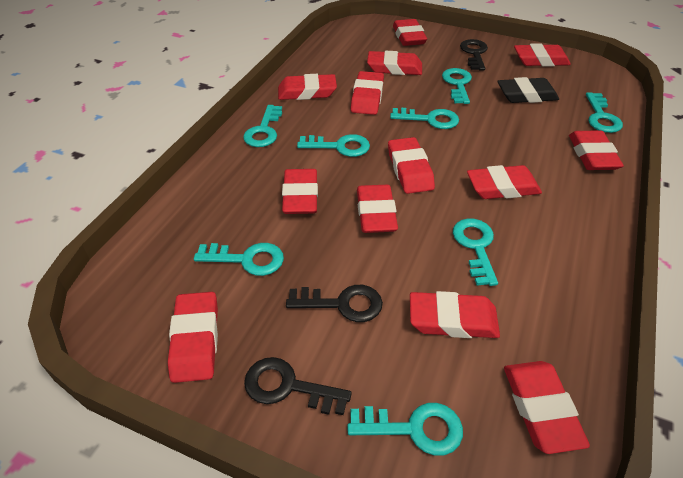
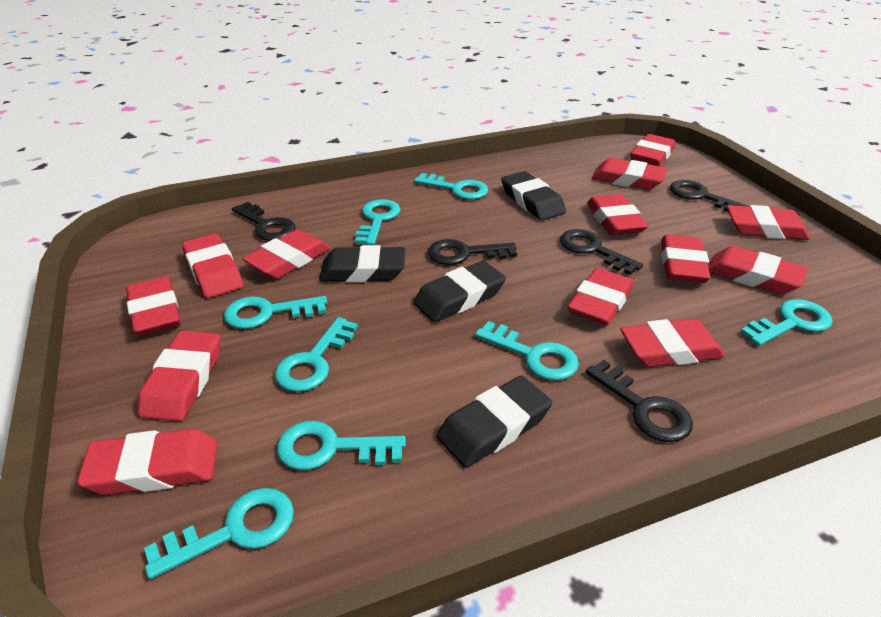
black eraser: 1 -> 4
black key: 3 -> 5

